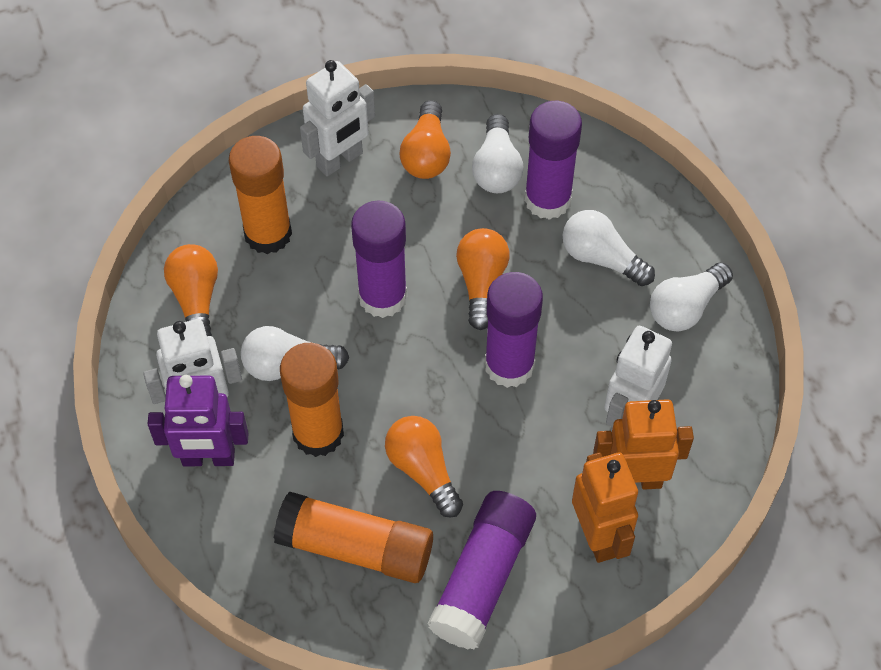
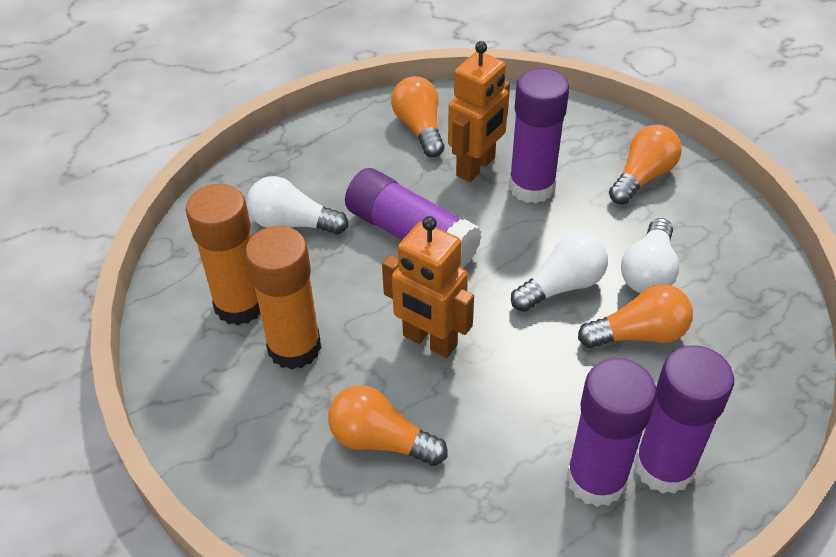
orange glue stick: 3 -> 2
purple robot: 1 -> 0
white light bulb: 4 -> 3
white robot: 3 -> 0

